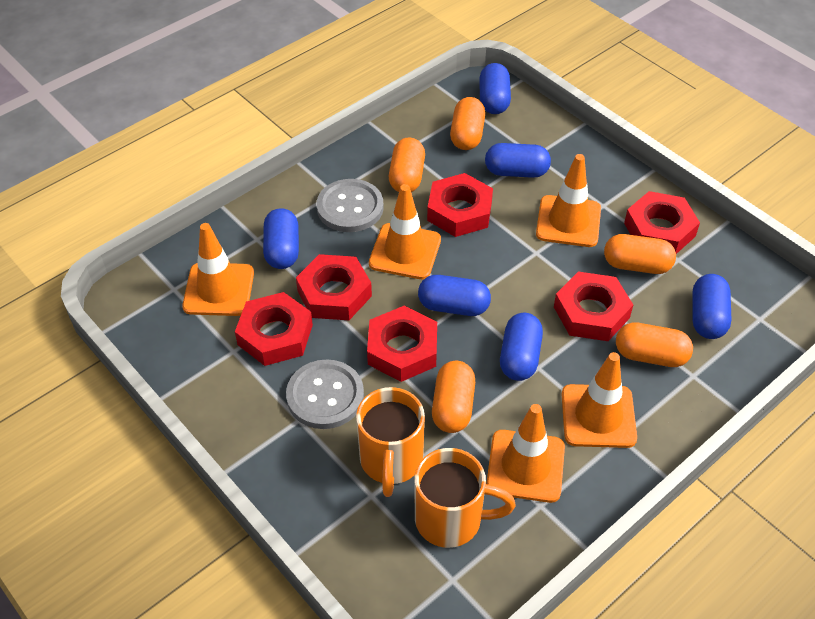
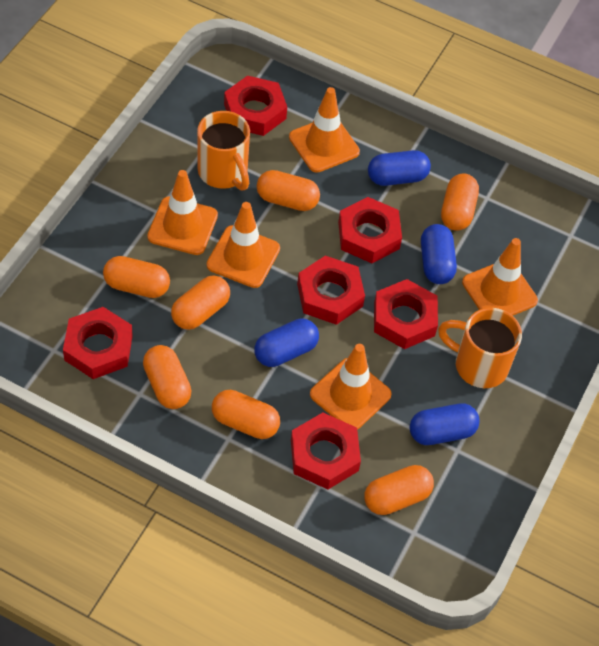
blue capsule: 6 -> 4
grey button: 2 -> 0
orange capsule: 5 -> 7

